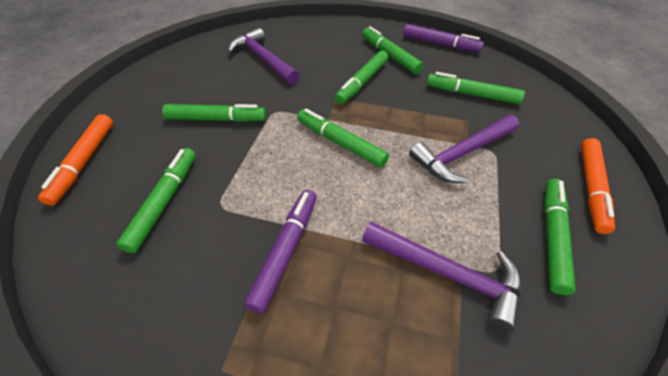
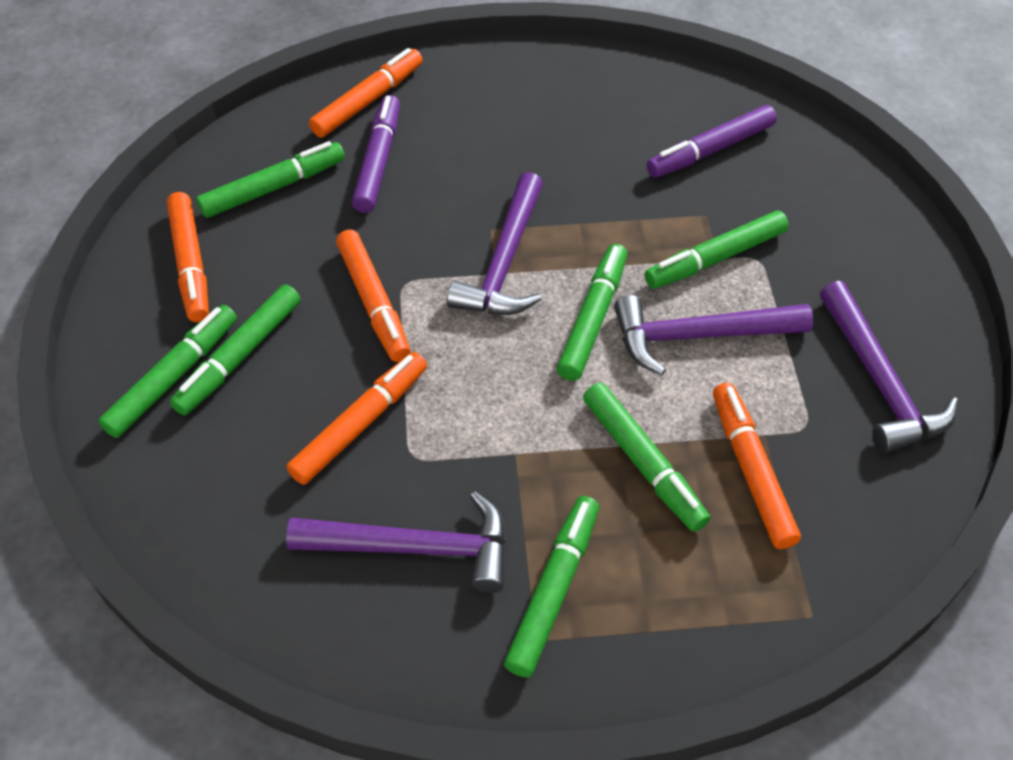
orange marker: 2 -> 5
purple hammer: 3 -> 4

